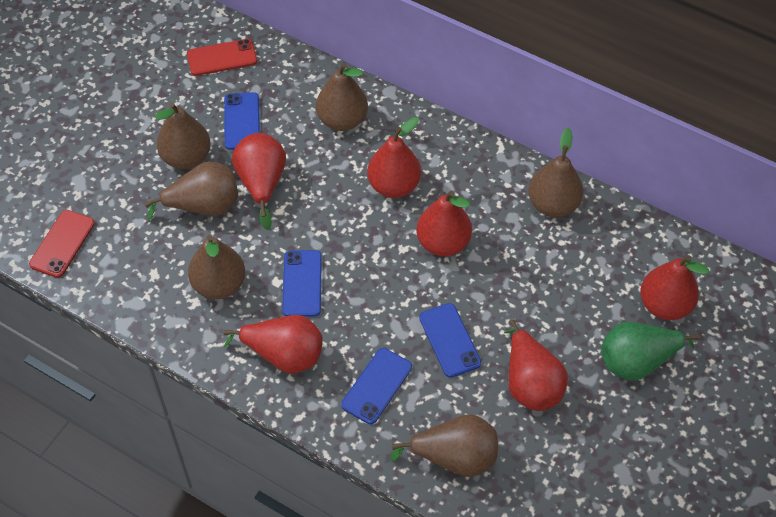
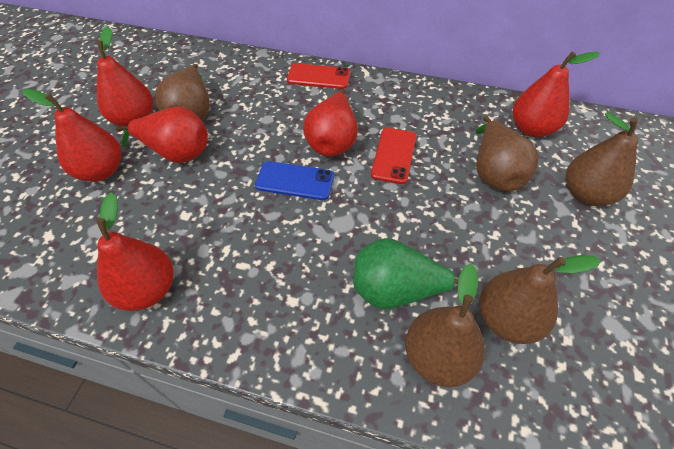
blue phone: 4 -> 1
brown pear: 6 -> 5

